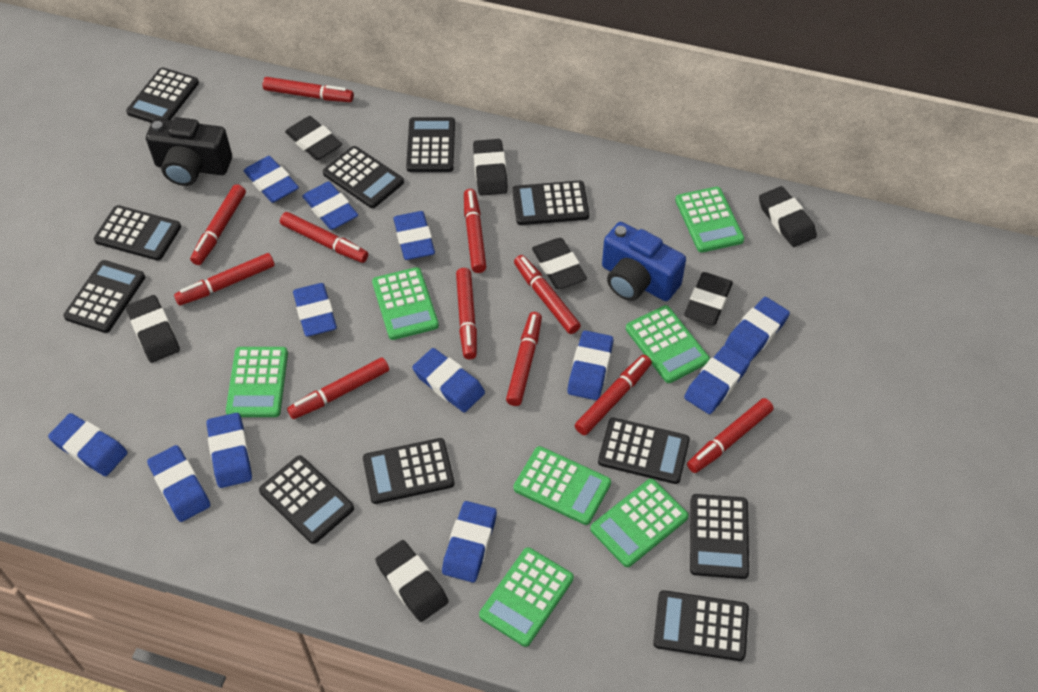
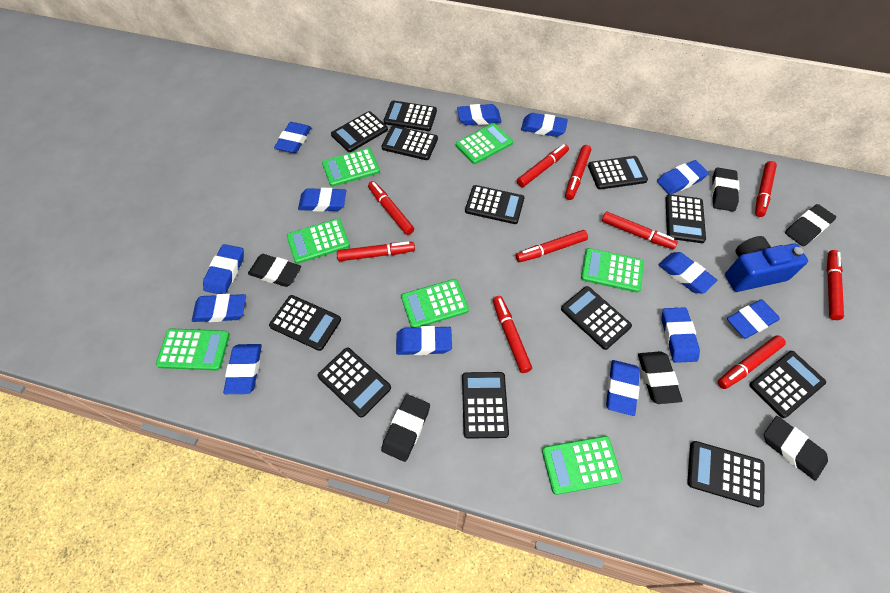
black calculator: 11 -> 12
black camera: 1 -> 0
black eraser: 7 -> 6
blue eraser: 12 -> 13
red marker: 11 -> 10

